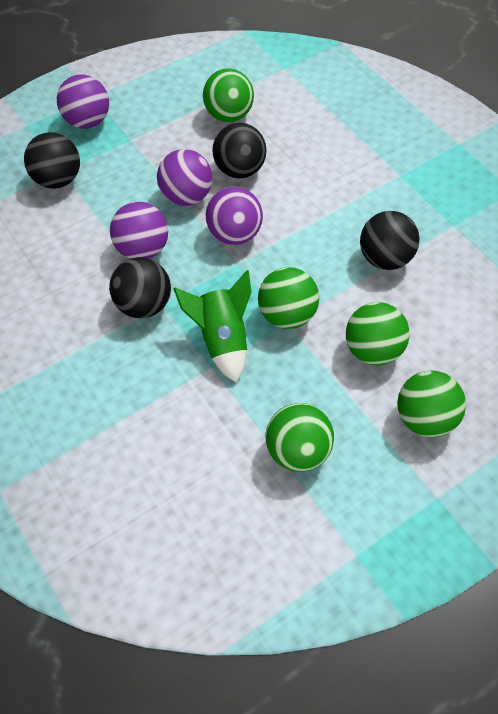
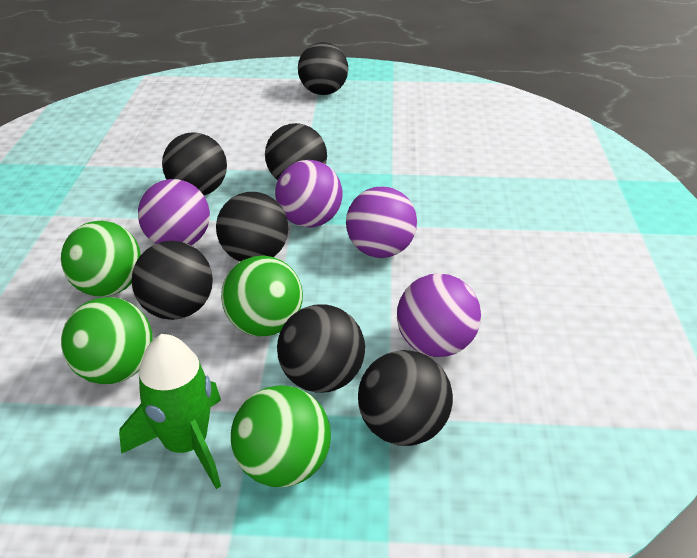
black ball: 4 -> 7
green ball: 5 -> 4

